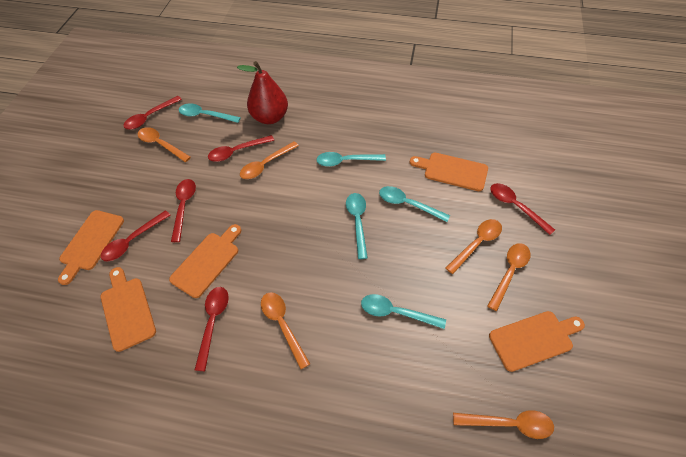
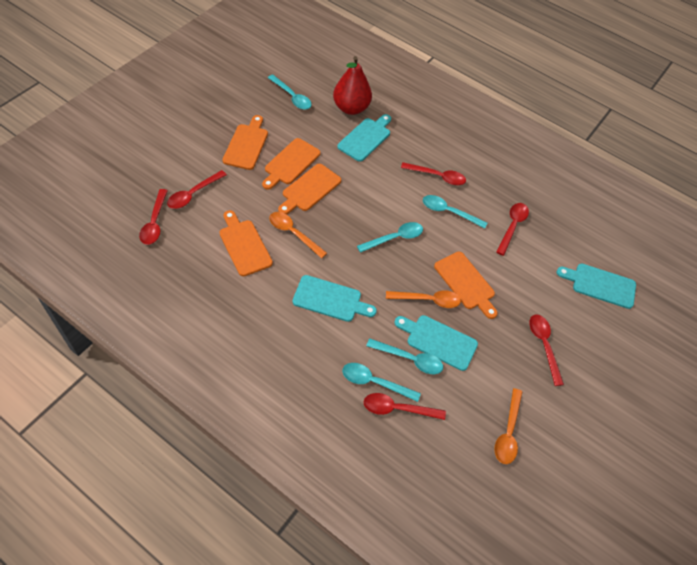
orange spoon: 6 -> 3
turquoise cutting board: 0 -> 4

